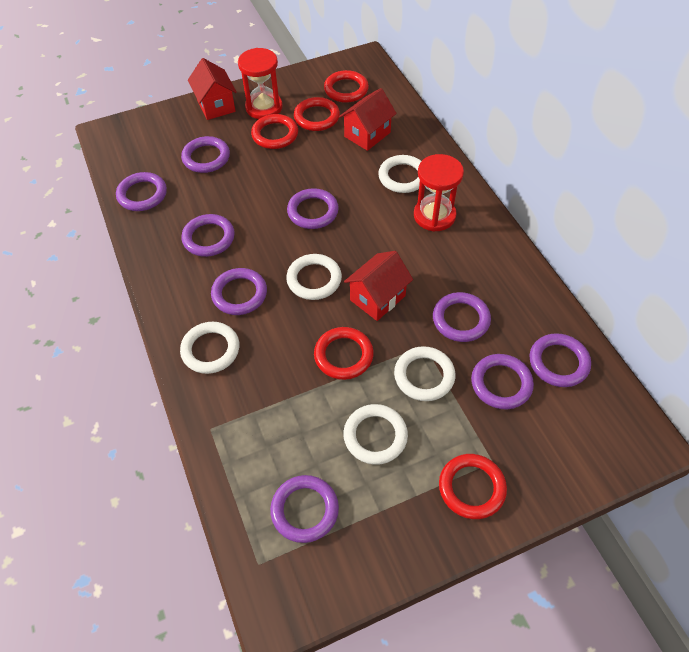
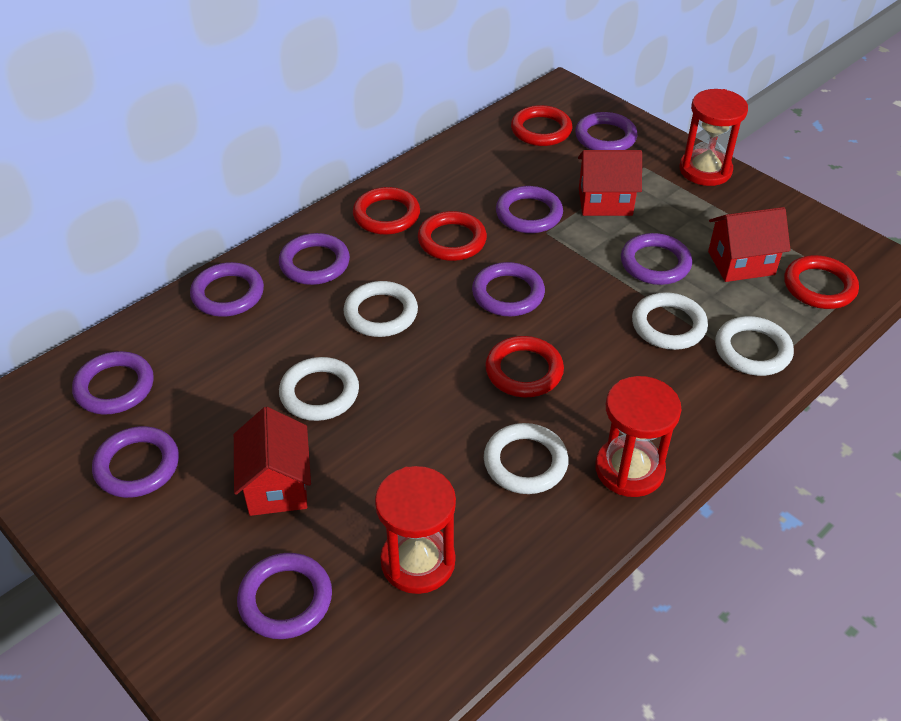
red hourglass: 2 -> 3

